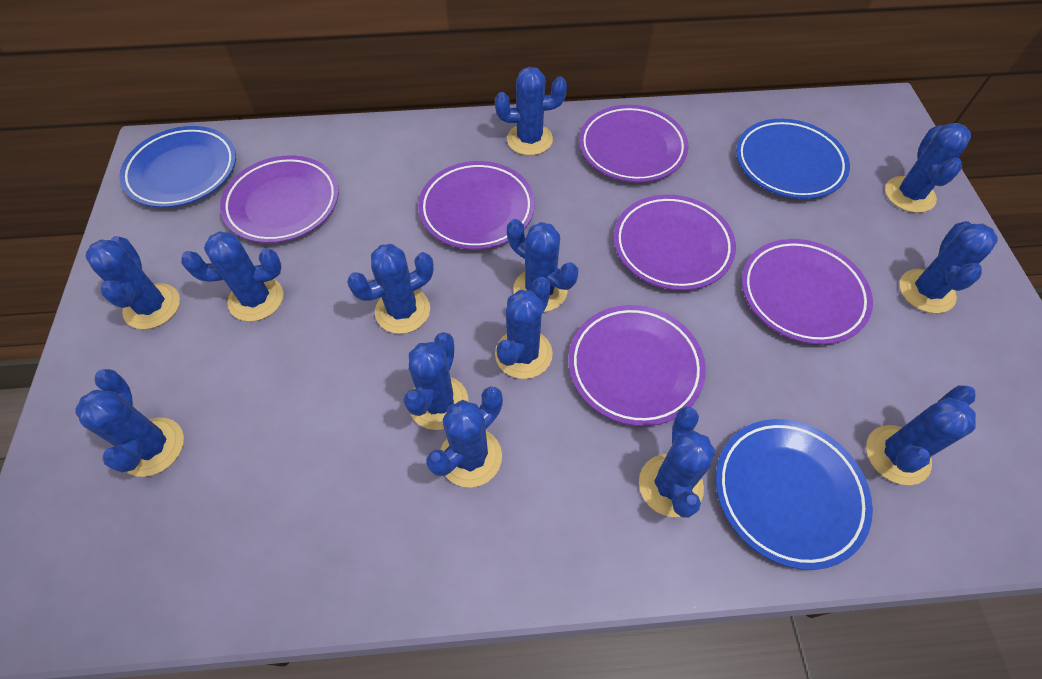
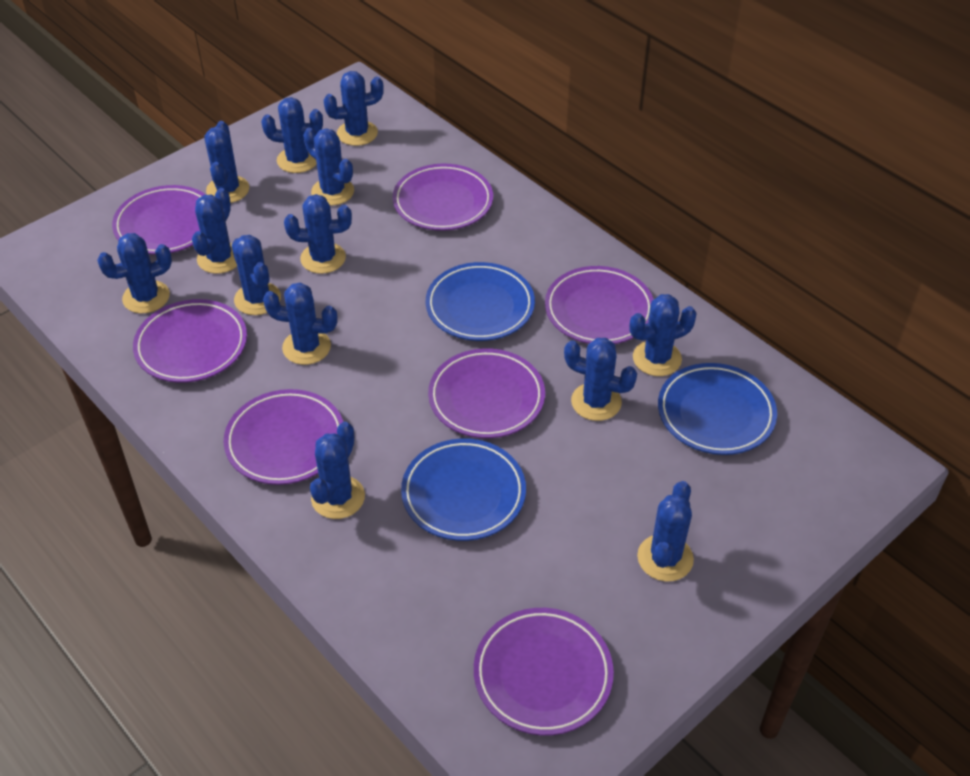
purple plate: 6 -> 7

